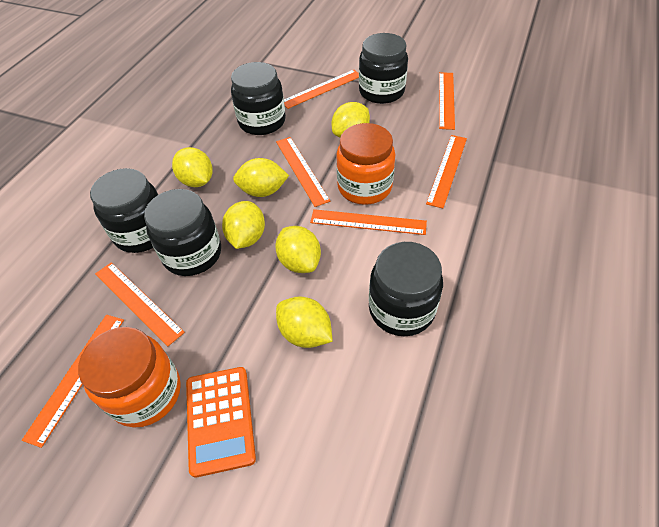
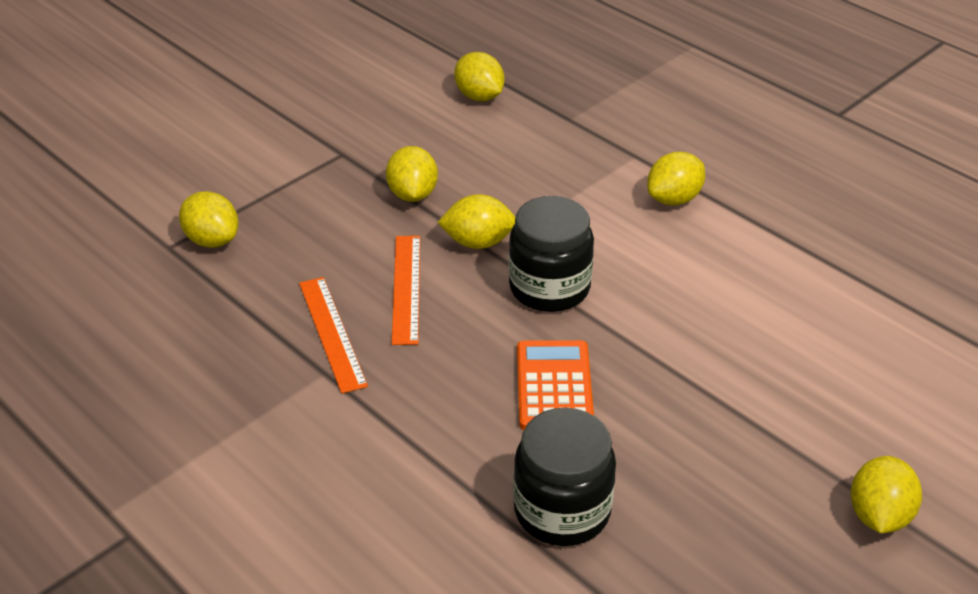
black jar: 5 -> 2
orange jar: 2 -> 0
orange ruler: 7 -> 2

